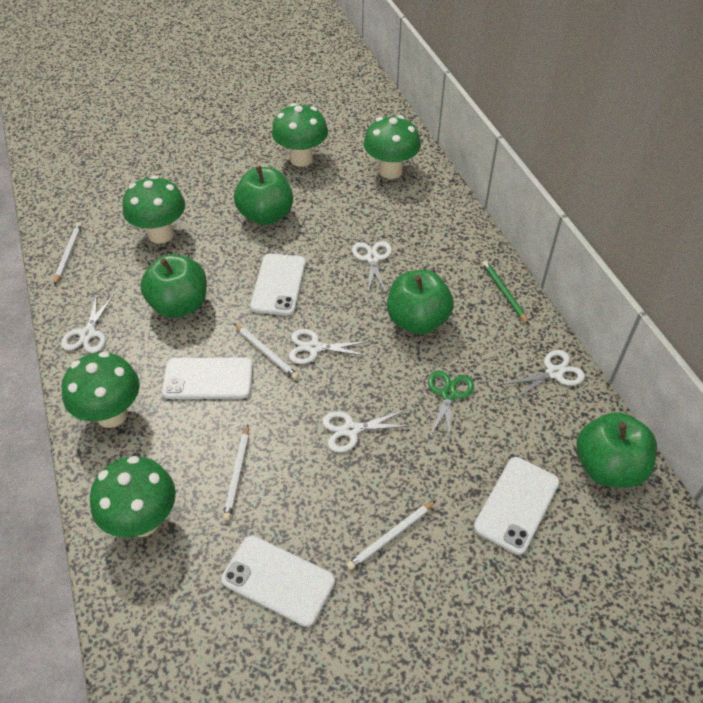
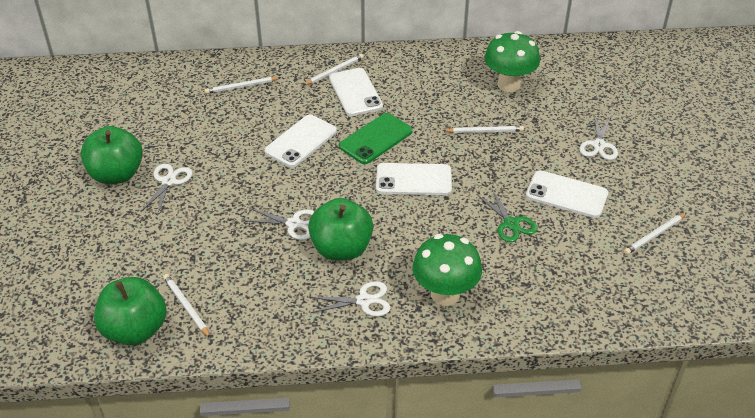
green apple: 4 -> 3
green mushroom: 5 -> 2
green pencil: 1 -> 0
green phone: 0 -> 1
white pencil: 4 -> 5
white scissors: 5 -> 4

